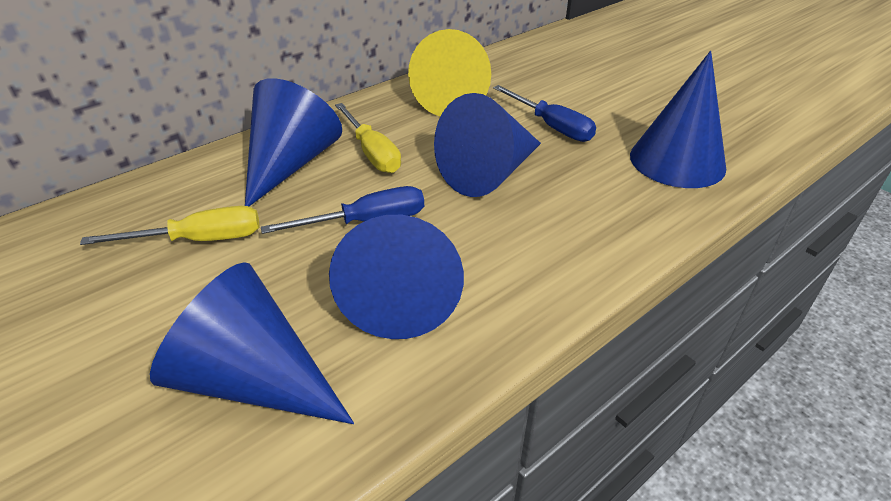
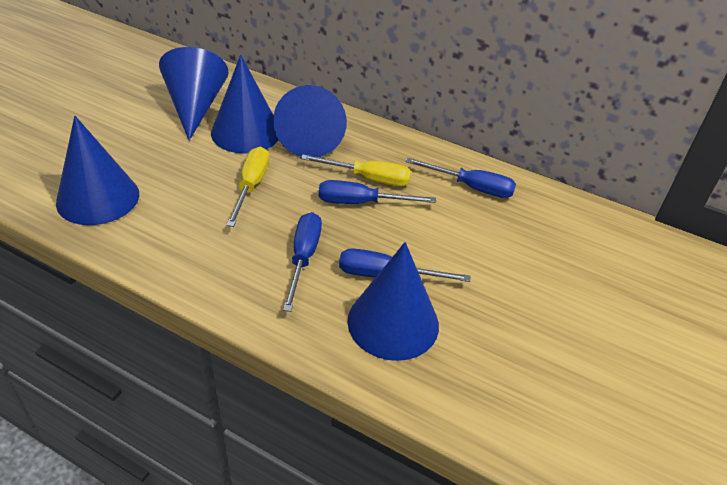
blue screwdriver: 2 -> 4
yellow cone: 1 -> 0

